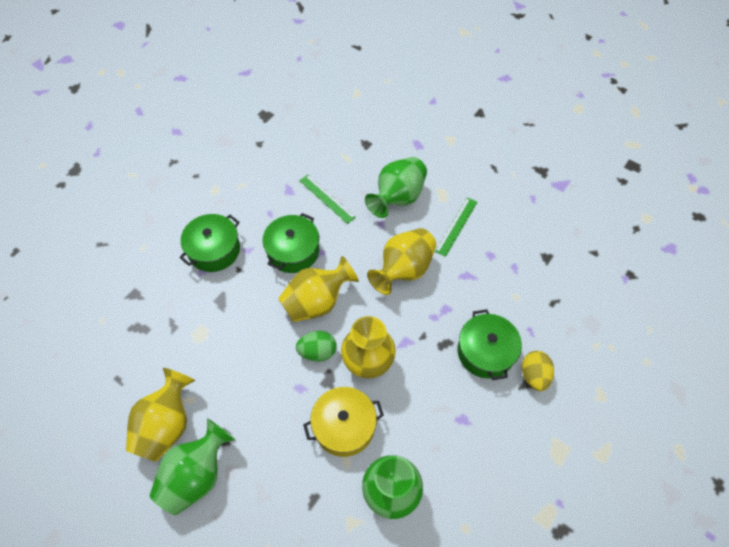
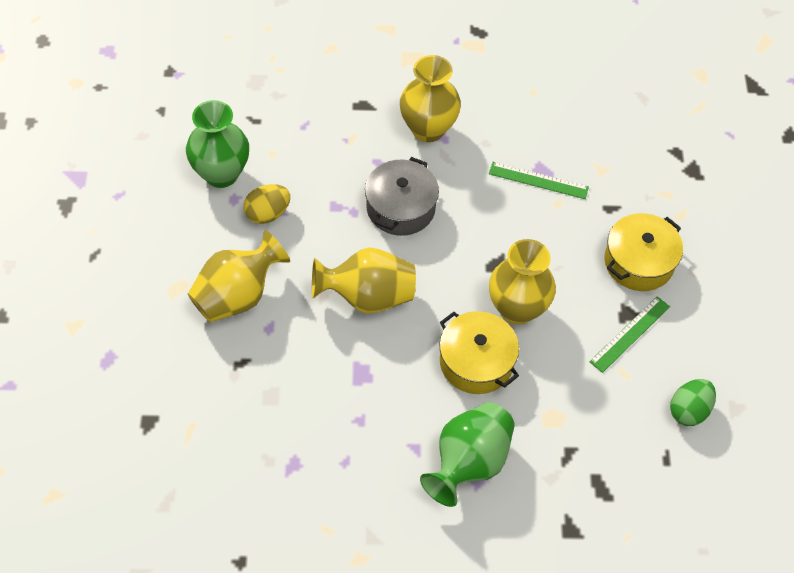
green pot: 3 -> 0
green vase: 3 -> 2
grey pot: 0 -> 1
yellow pot: 1 -> 2

